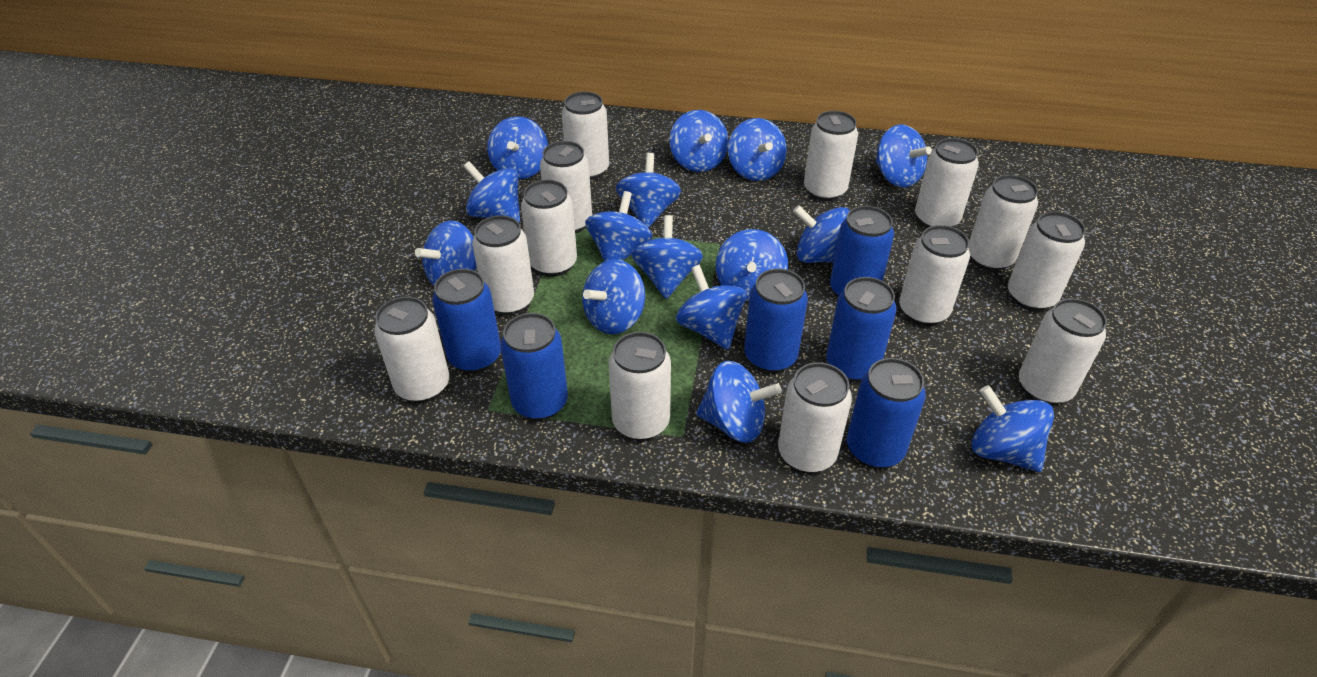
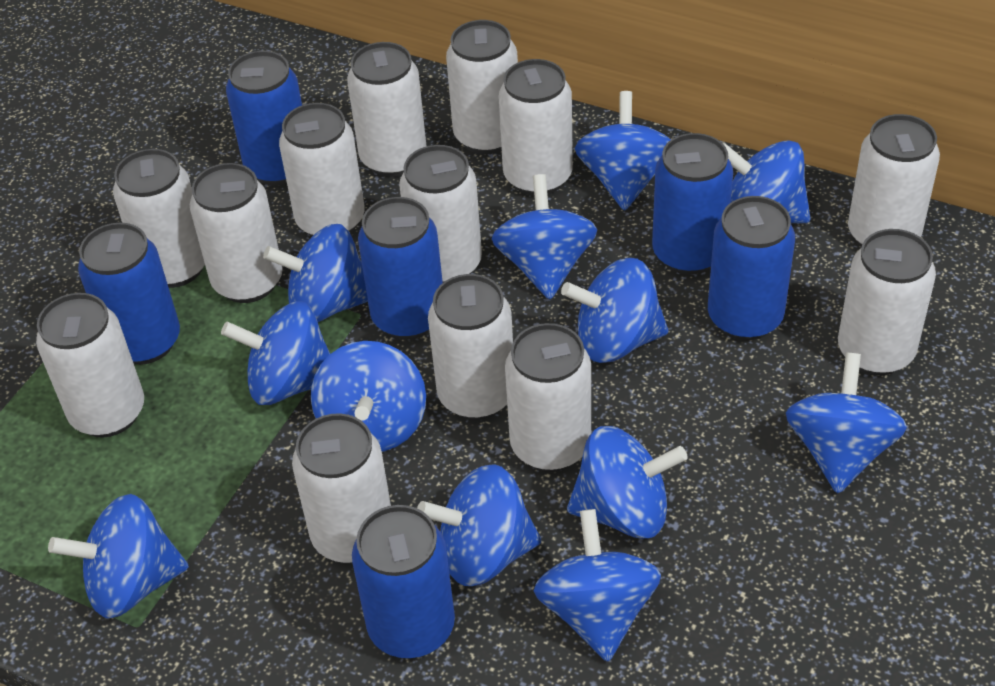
blue spinning top: 15 -> 12

